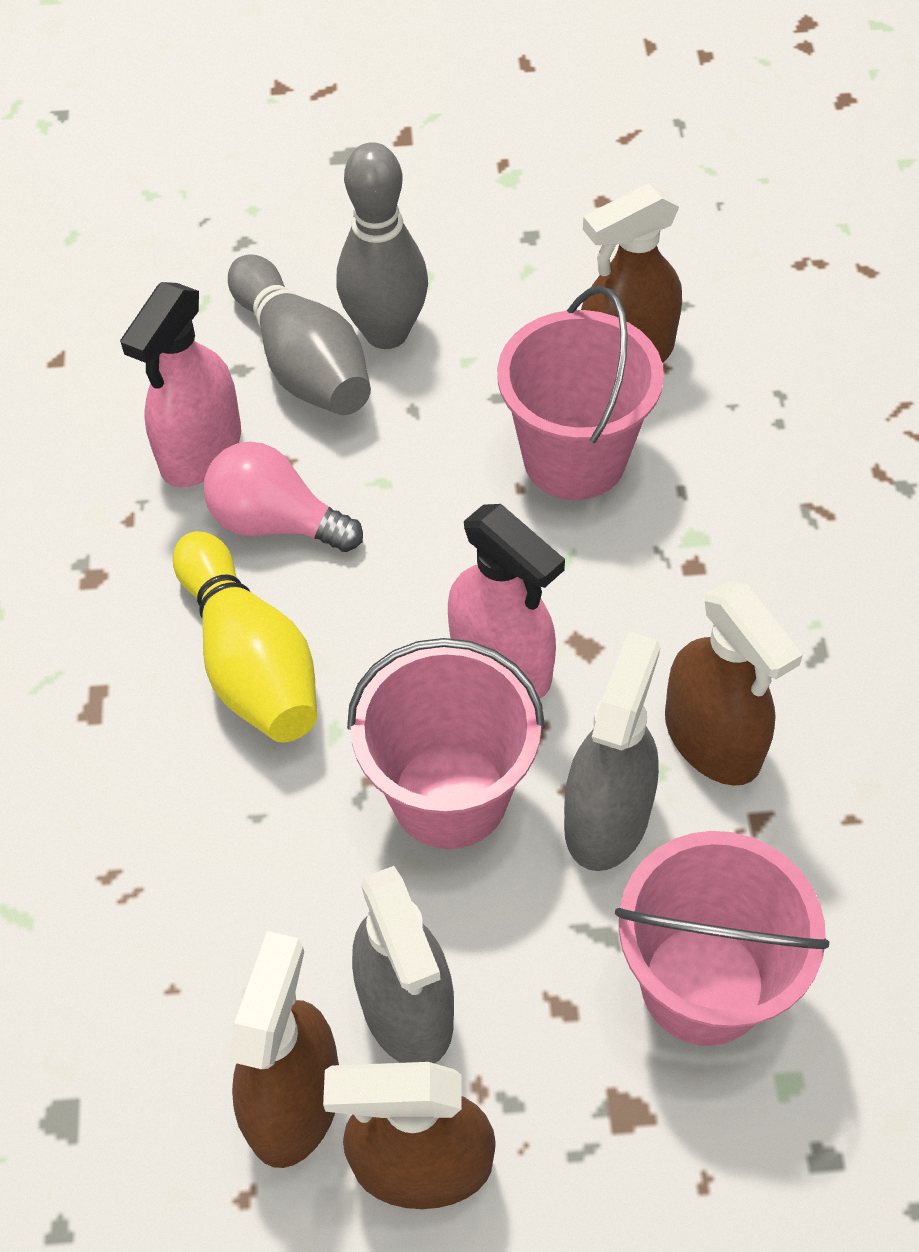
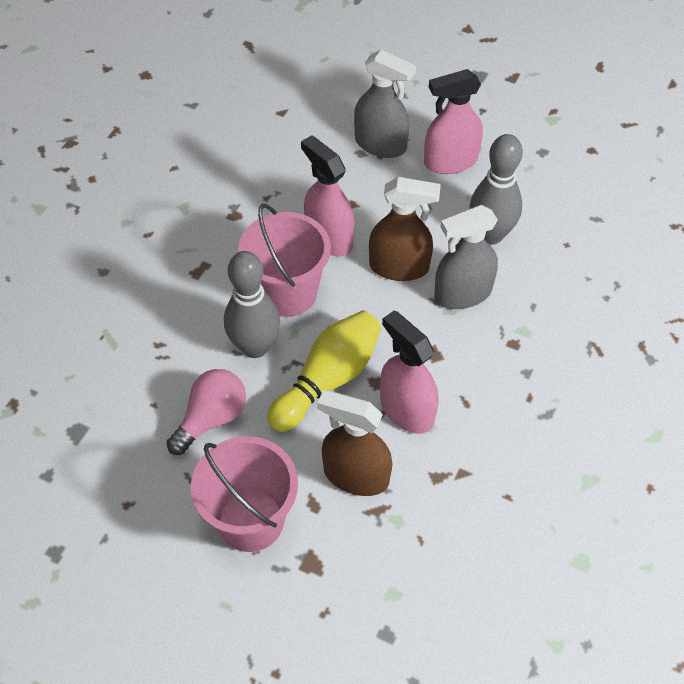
brown spray bottle: 4 -> 2
pink bucket: 3 -> 2
pink spray bottle: 2 -> 3

